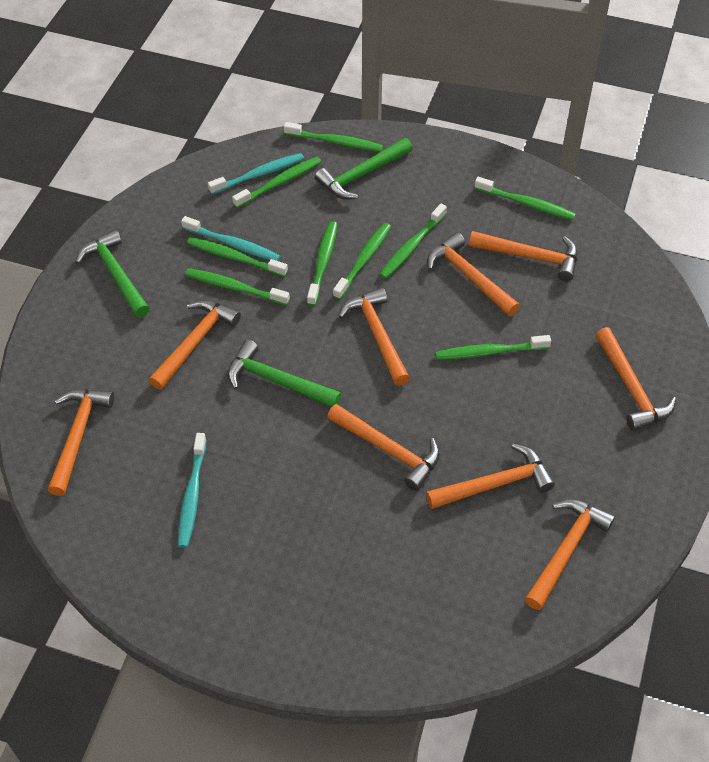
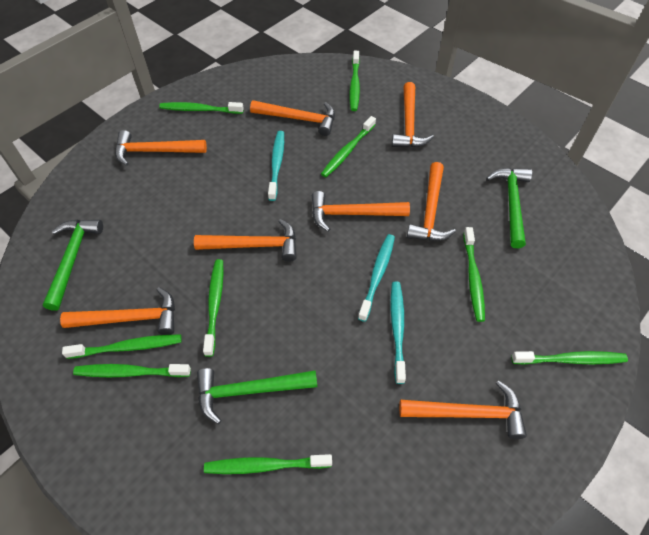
orange hammer: 9 -> 8

